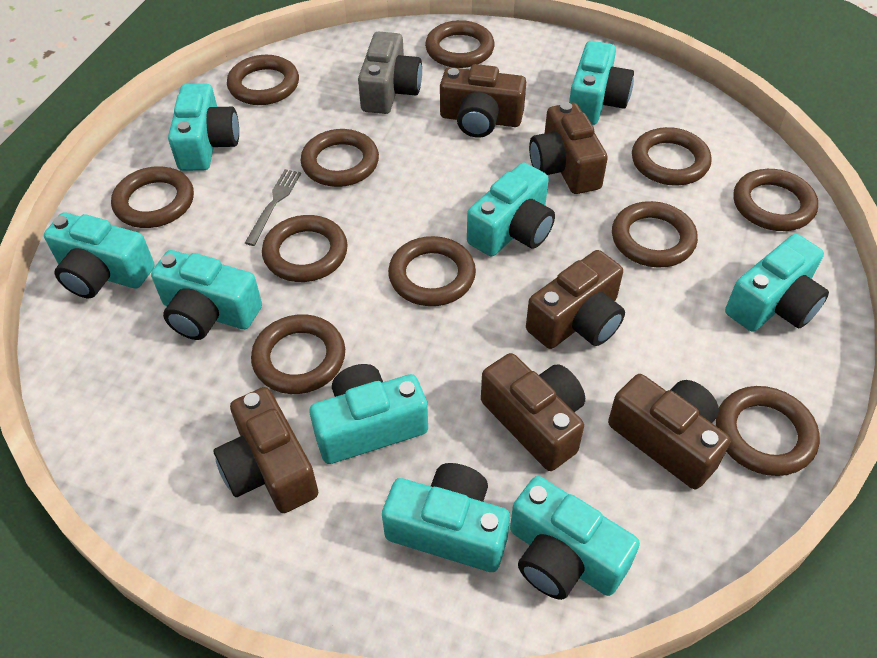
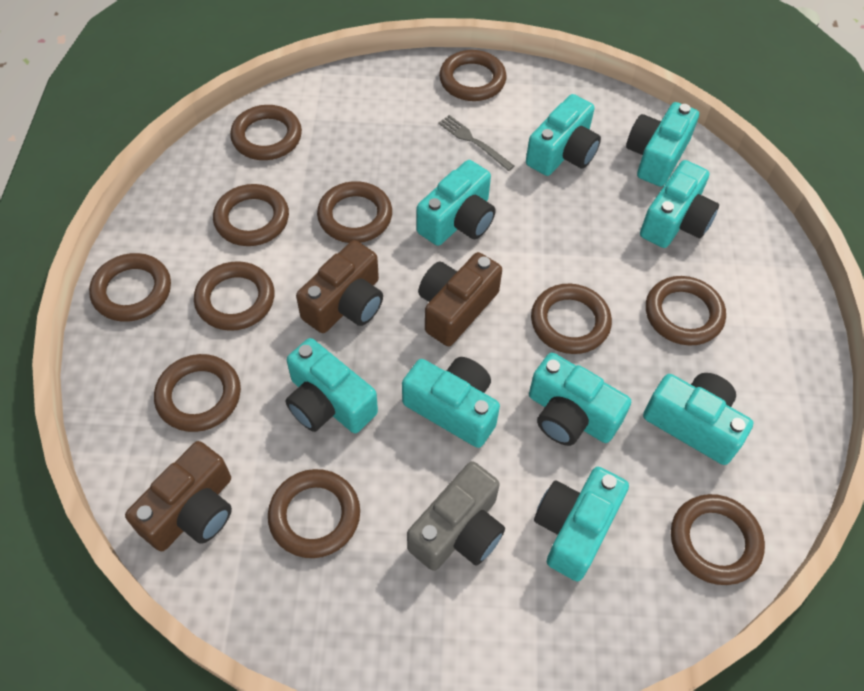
brown camera: 6 -> 3

